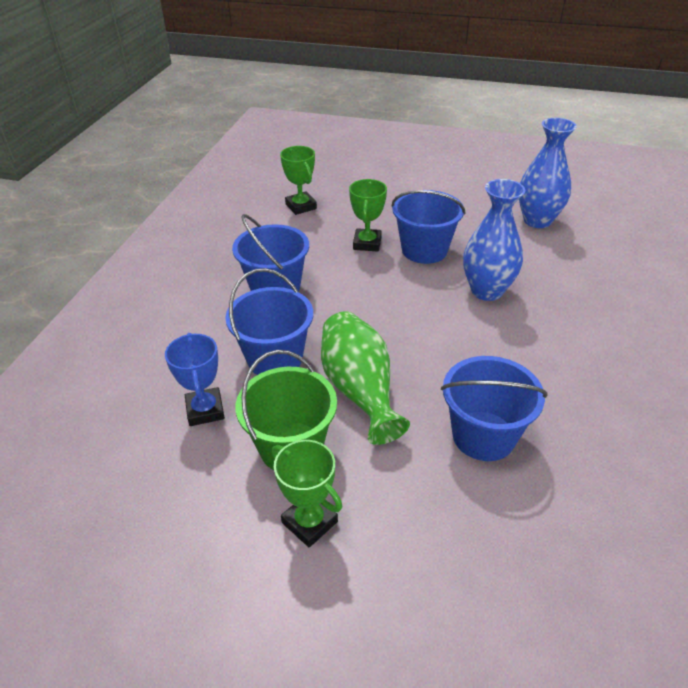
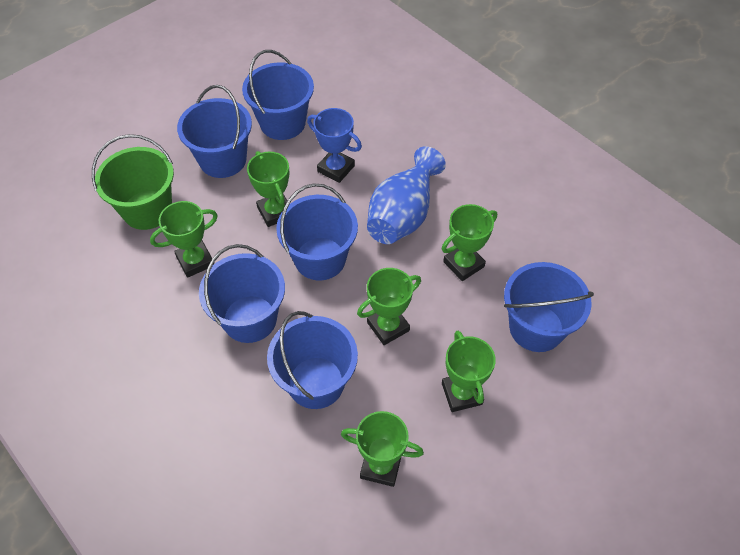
blue bucket: 4 -> 6
blue vase: 2 -> 1
green trophy: 3 -> 6
green vase: 1 -> 0

